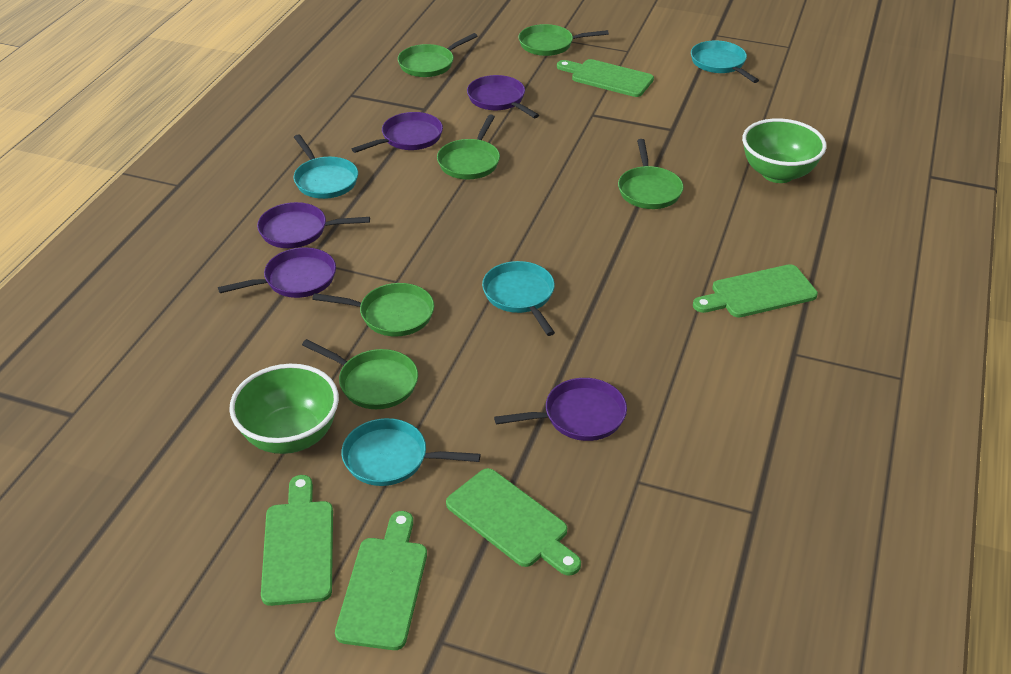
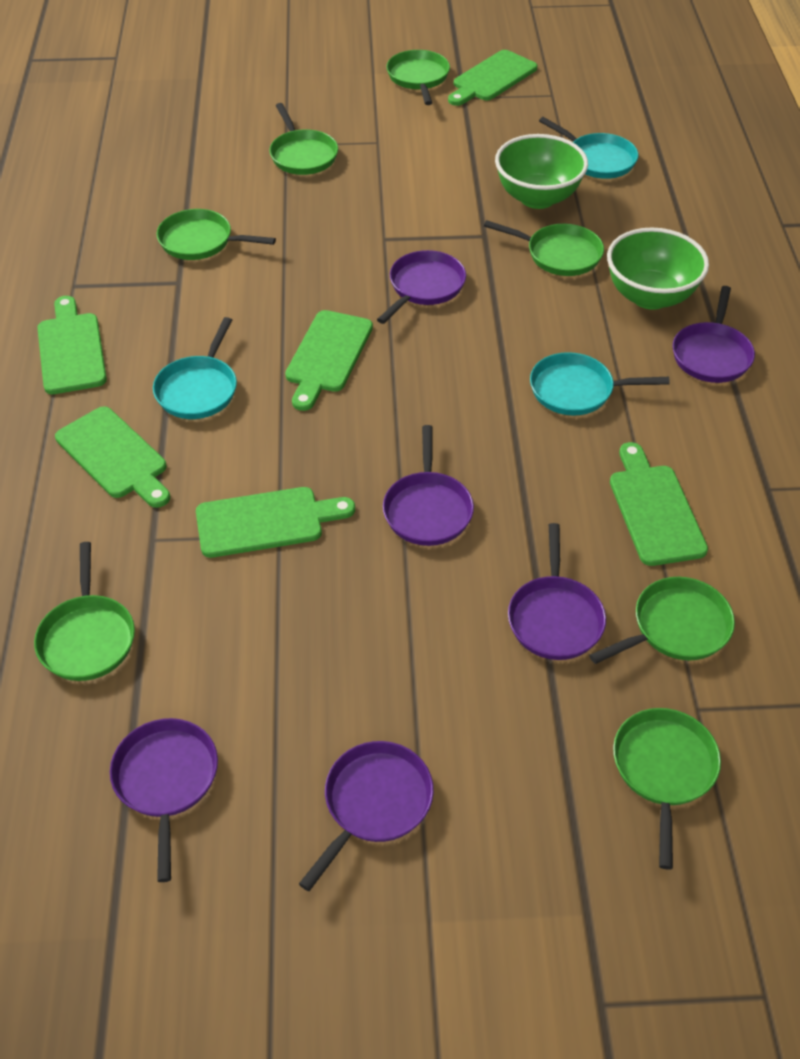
green cutting board: 5 -> 6
green pan: 6 -> 7
purple pan: 5 -> 6
turquoise pan: 4 -> 3

